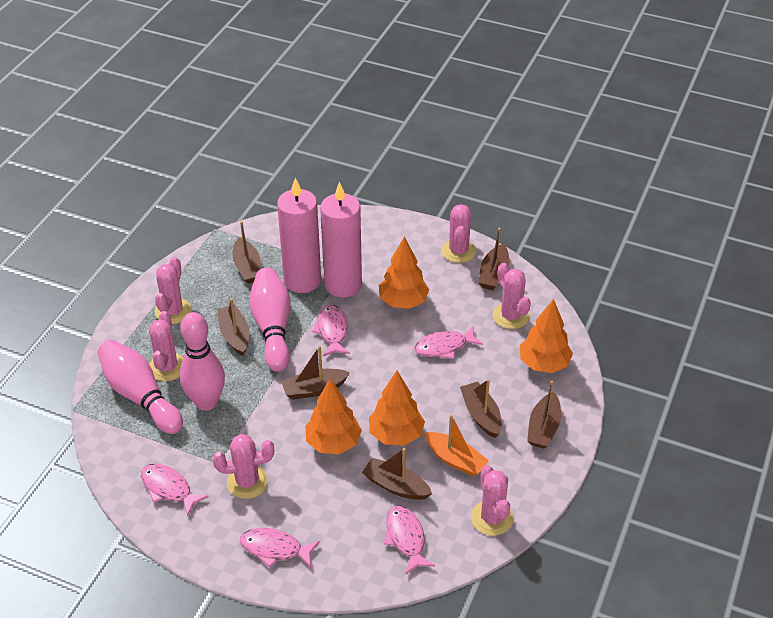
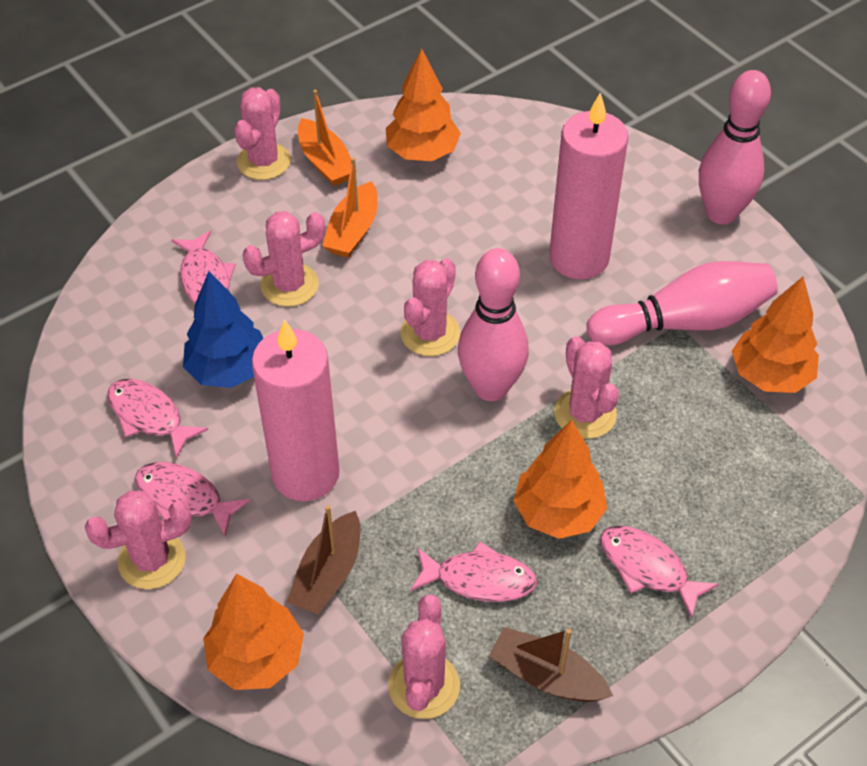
blue tree: 0 -> 1
brown boat: 7 -> 2
orange boat: 1 -> 2

